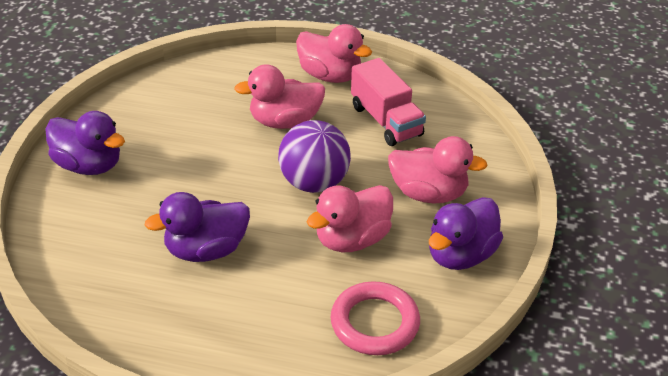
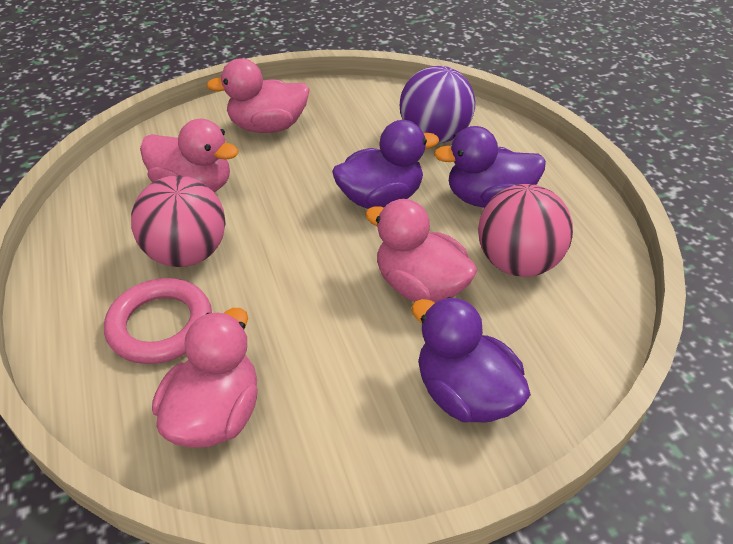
pink ball: 0 -> 2
pink truck: 1 -> 0

